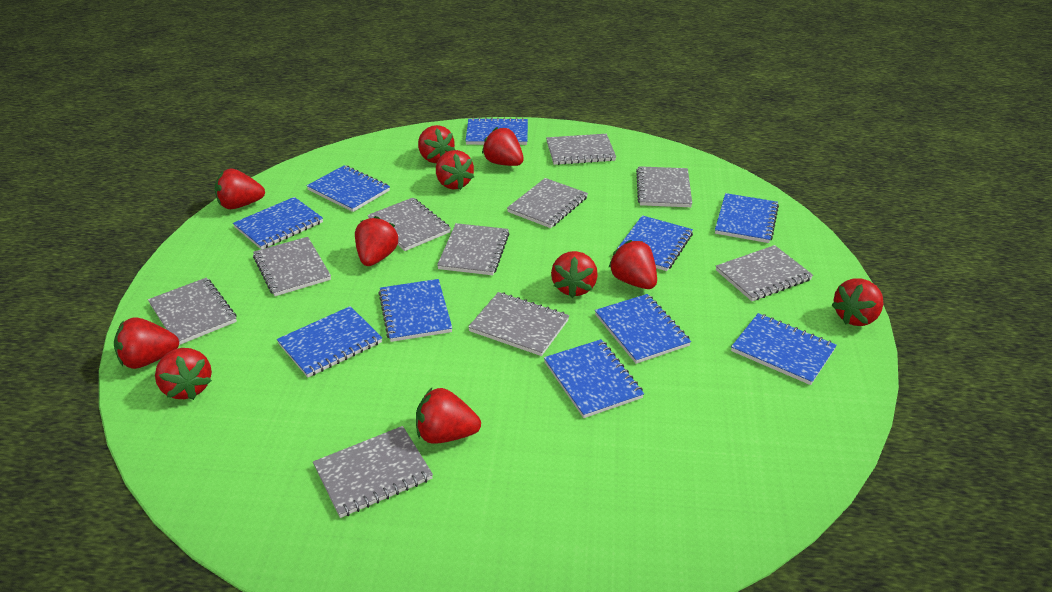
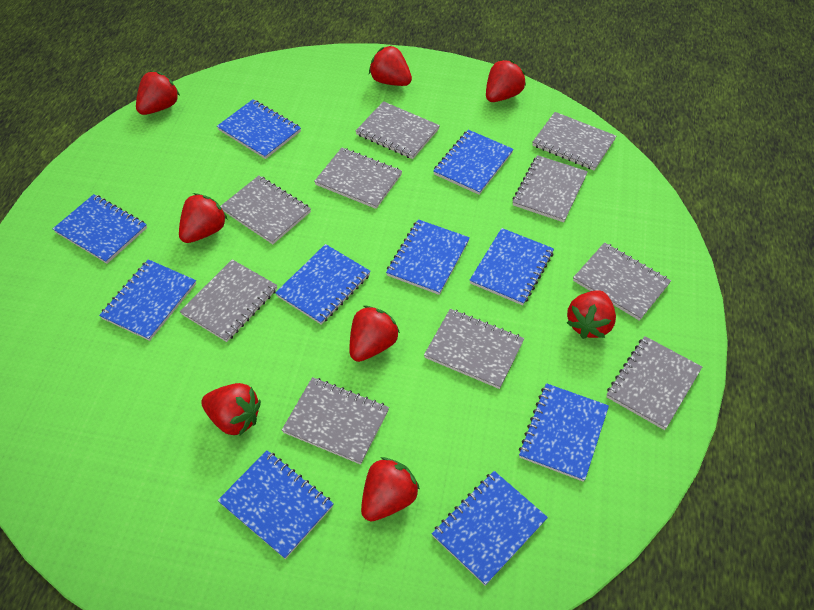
red strawberry: 11 -> 8

